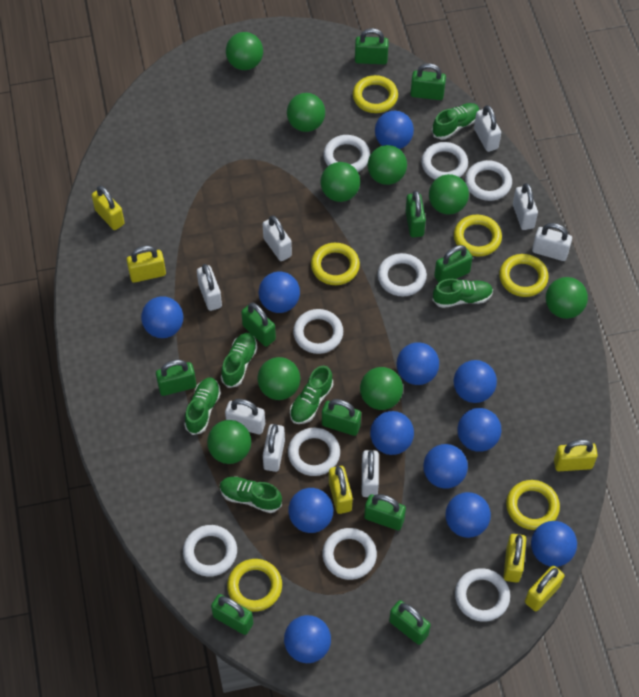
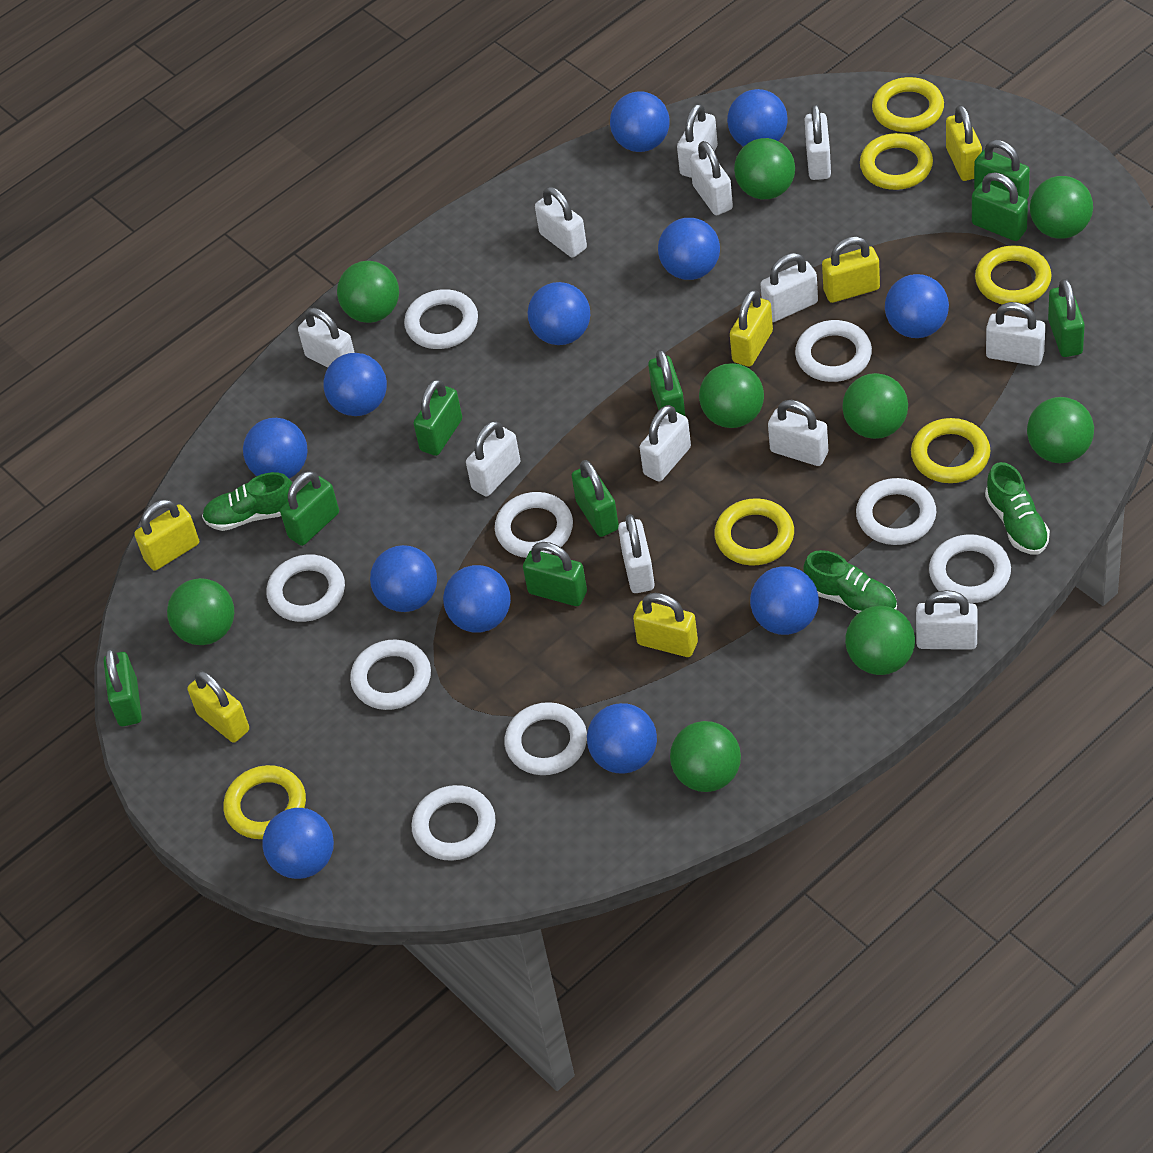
green padlock: 10 -> 9
green shoe: 6 -> 3
white padlock: 8 -> 12

